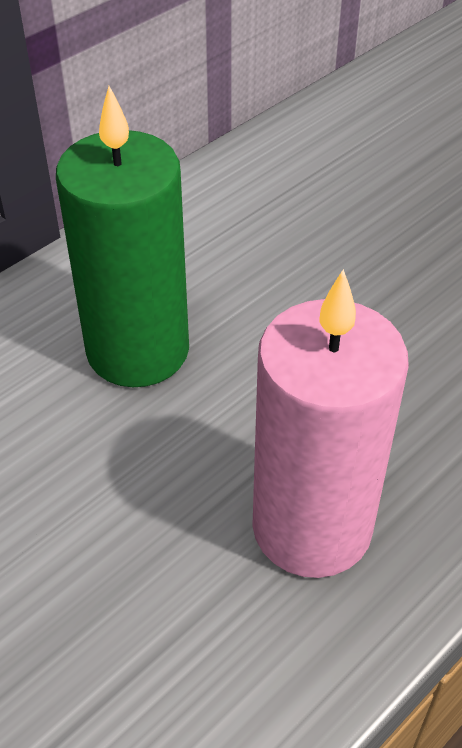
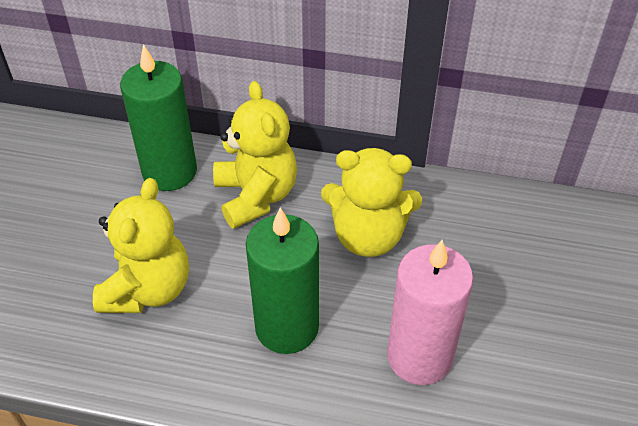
green candle: 1 -> 2
yellow teddy bear: 0 -> 3

